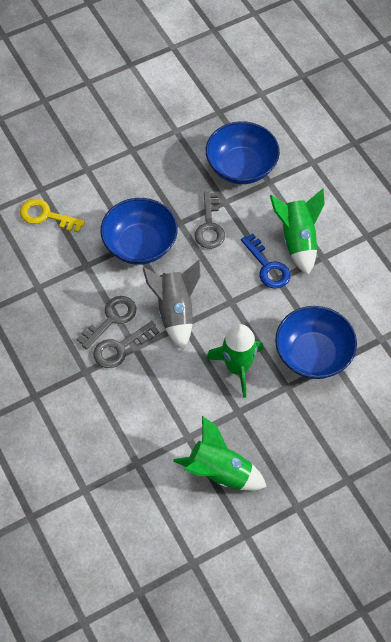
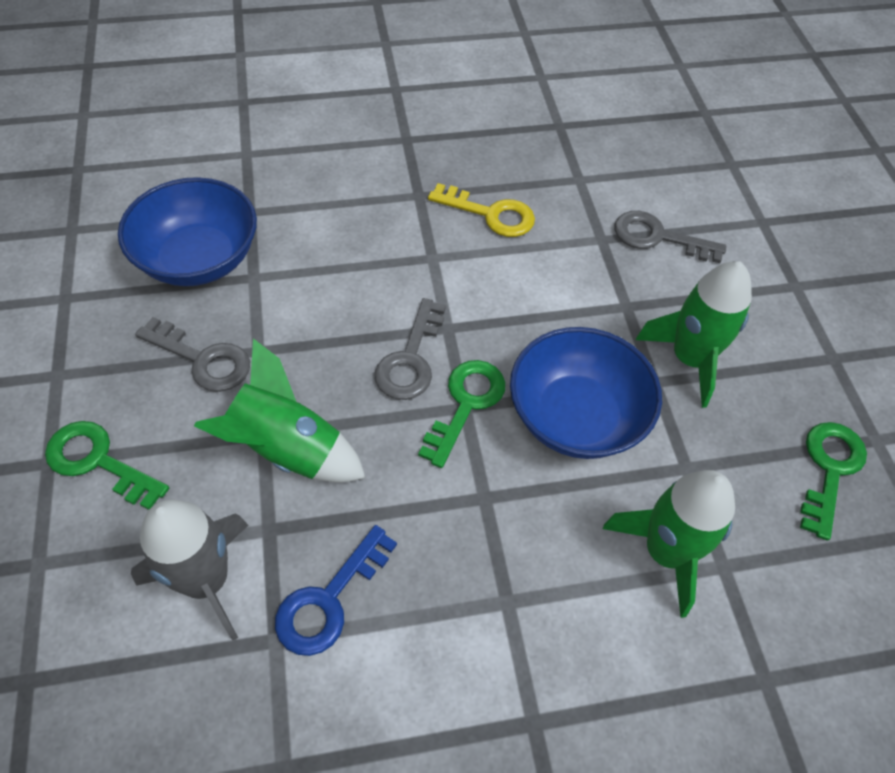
blue bowl: 3 -> 2
green key: 0 -> 3

